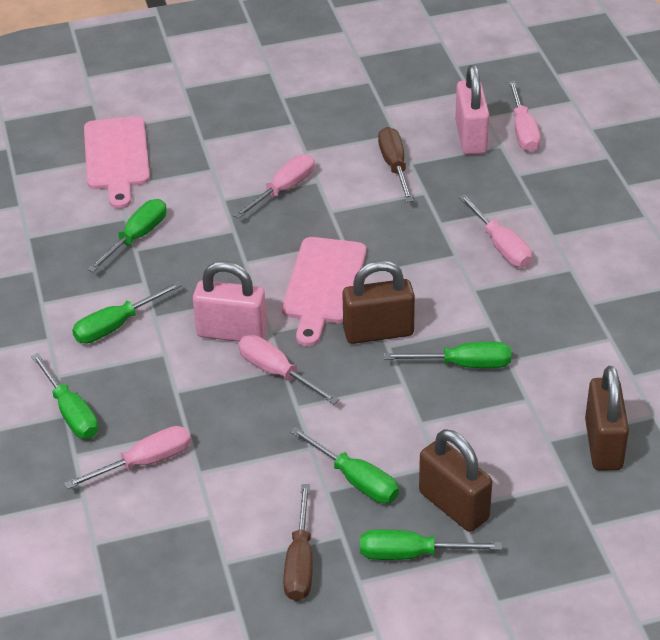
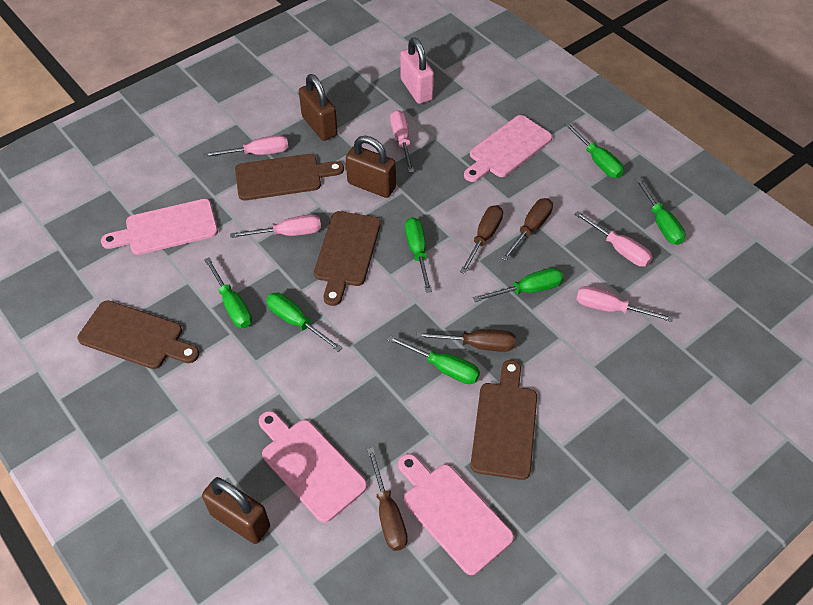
brown cutting board: 0 -> 4
brown screwdriver: 2 -> 4
green screwdriver: 6 -> 7
pink cutting board: 2 -> 4
pink padlock: 2 -> 1

